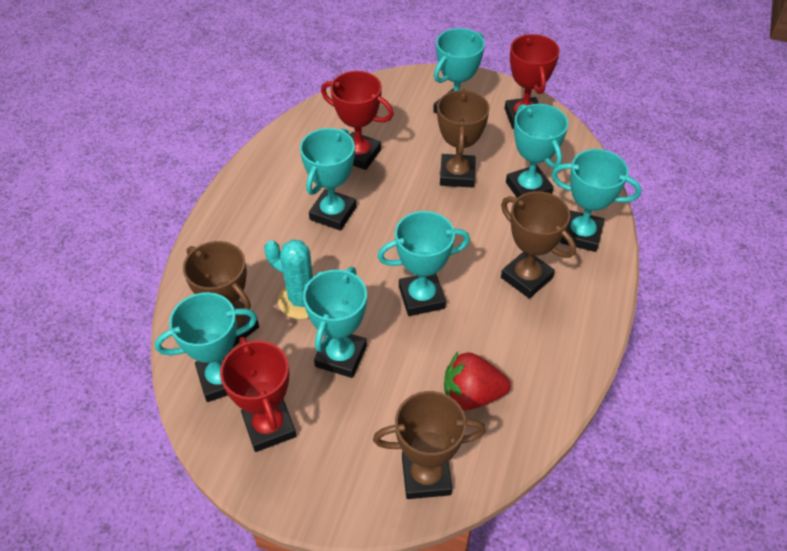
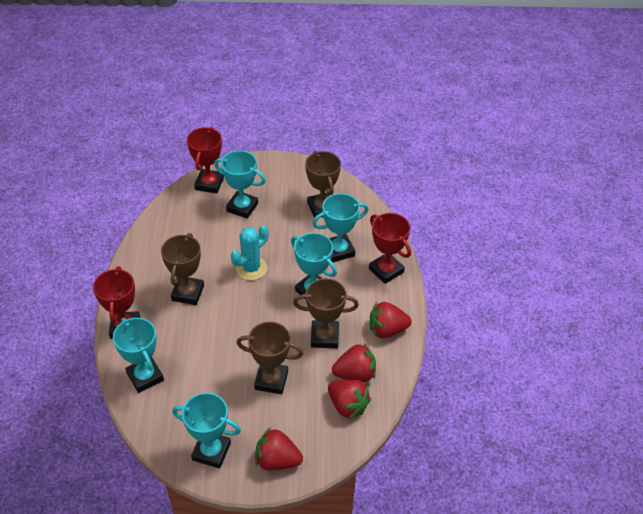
red strawberry: 1 -> 4
turquoise trophy: 7 -> 5

